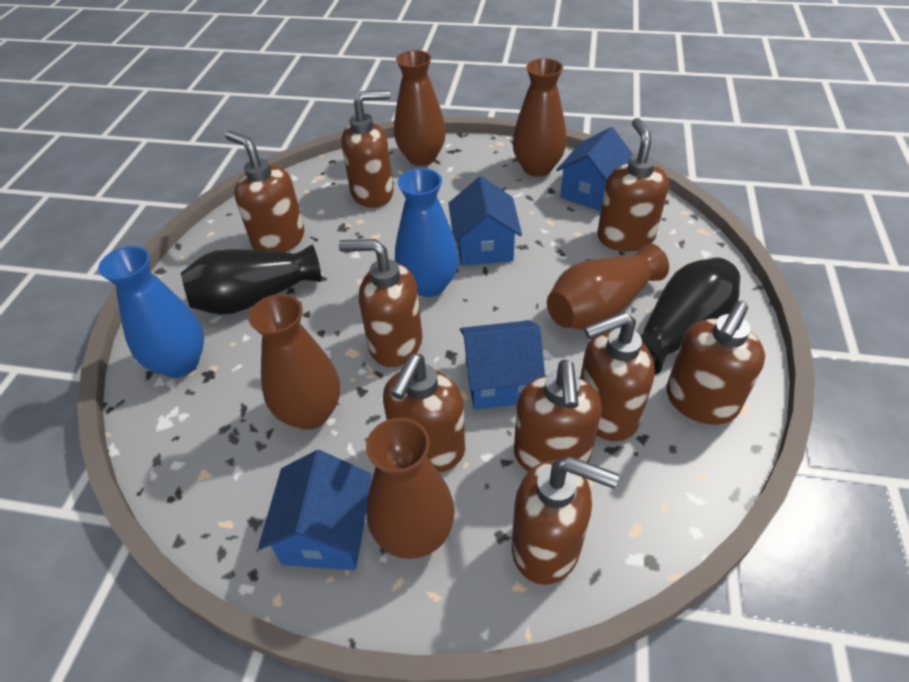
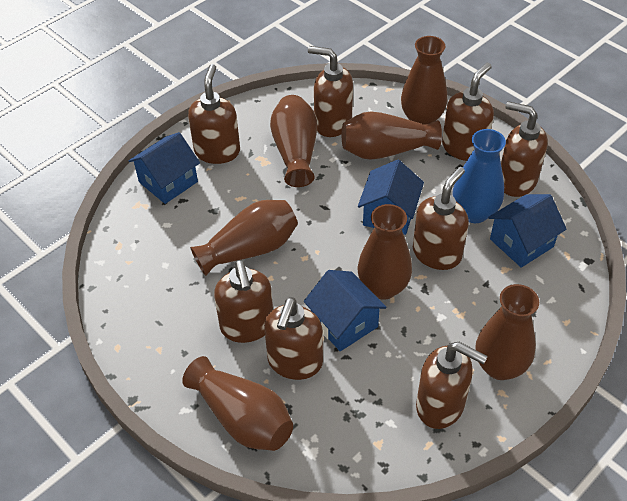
black vase: 2 -> 0
blue vase: 2 -> 1
brown soap dispenser: 9 -> 8
brown vase: 5 -> 7

